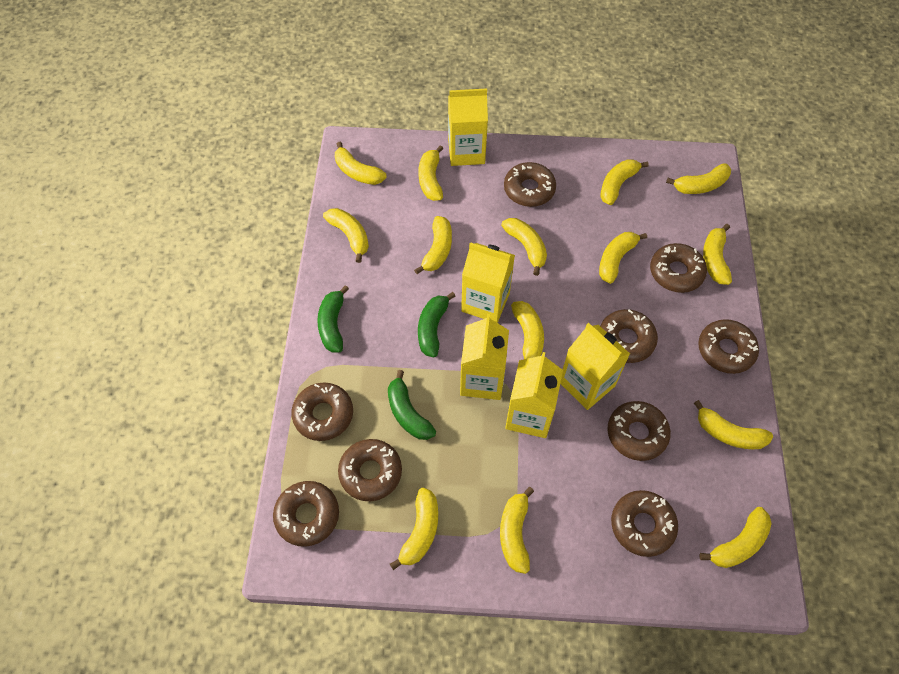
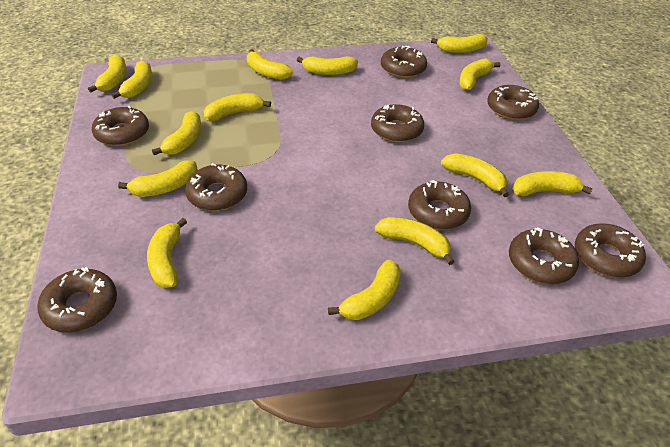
green banana: 3 -> 0
yellow carton: 5 -> 0

